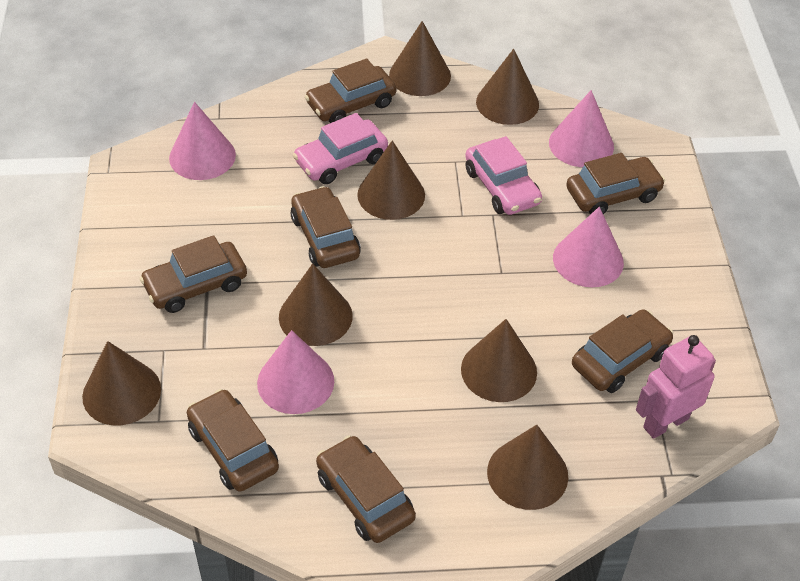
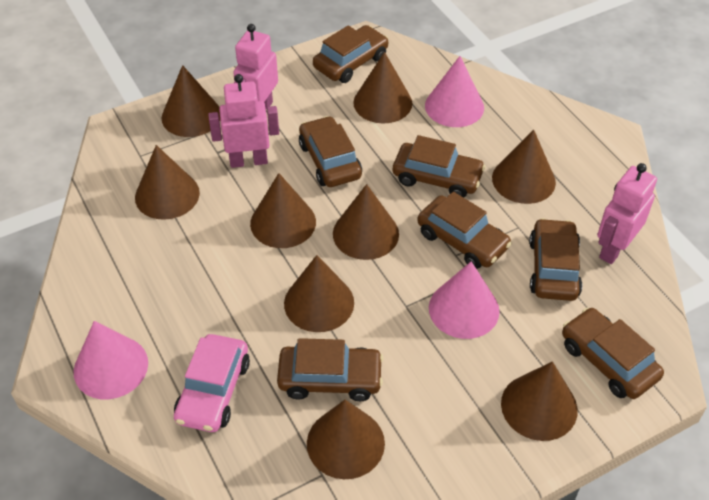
brown cone: 7 -> 9
pink car: 2 -> 1
pink cone: 4 -> 3
pink robot: 1 -> 3

